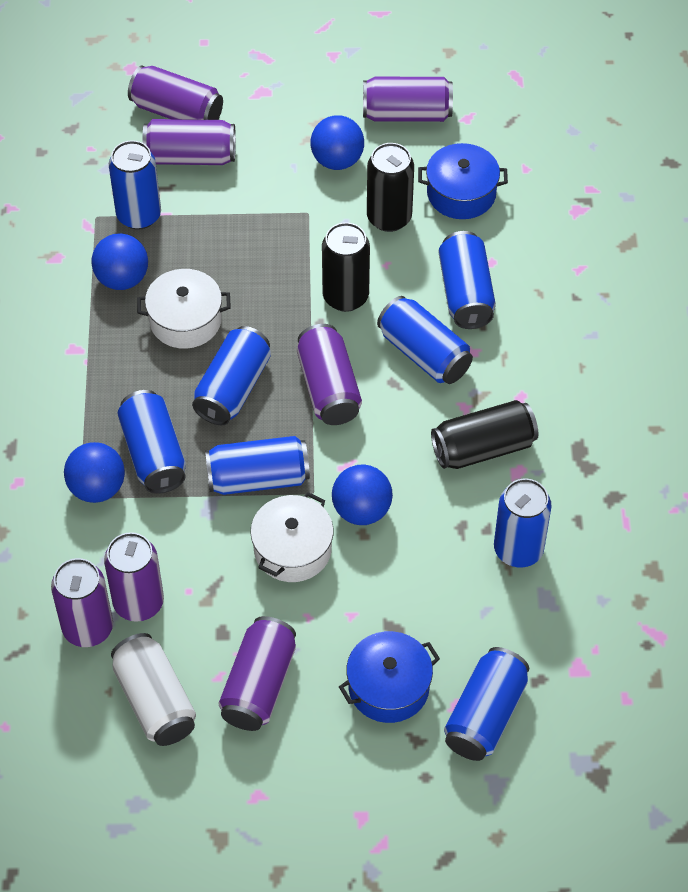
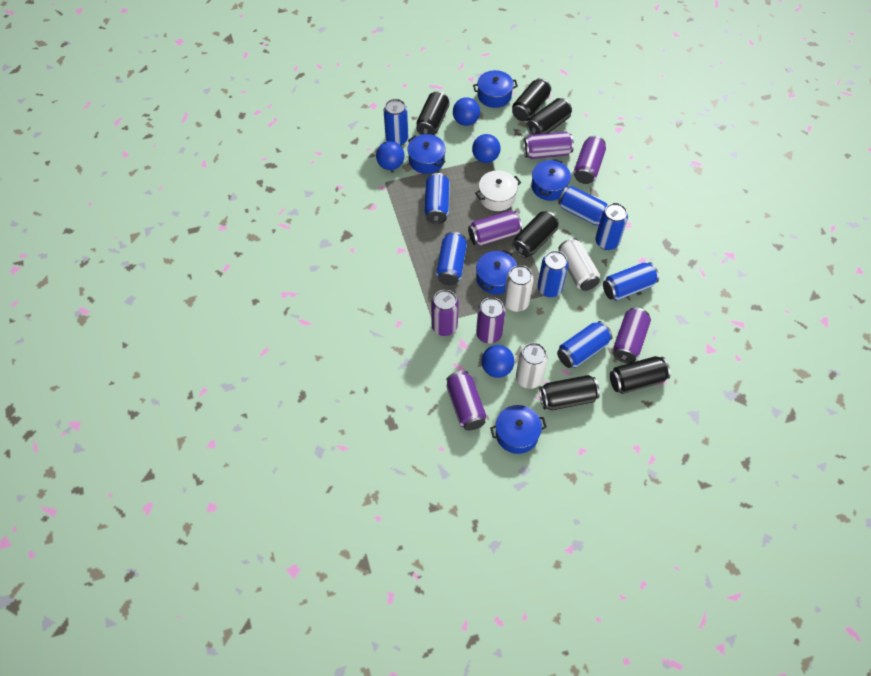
black can: 3 -> 6
blue pot: 2 -> 5
white can: 1 -> 3
white pot: 2 -> 1

